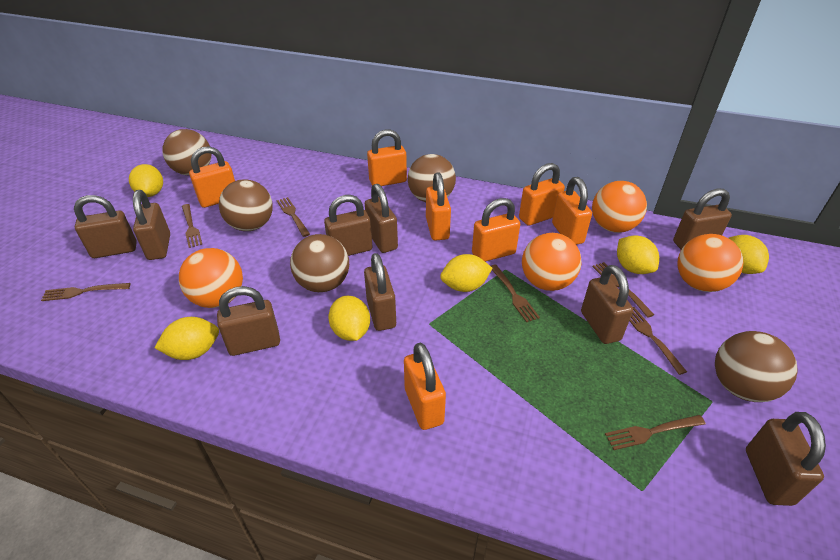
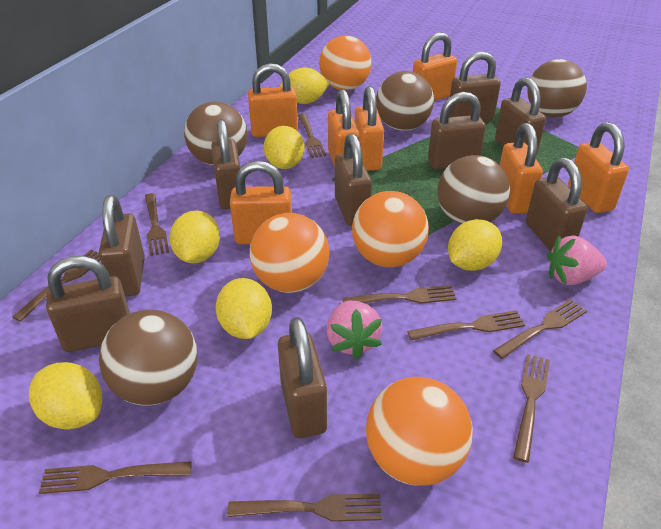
brown fork: 7 -> 9
pink strawberry: 0 -> 2

